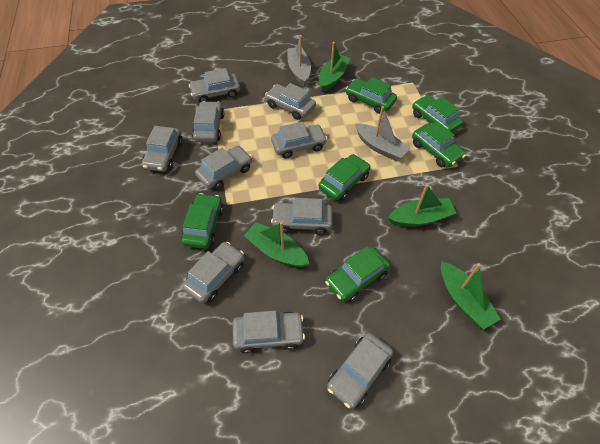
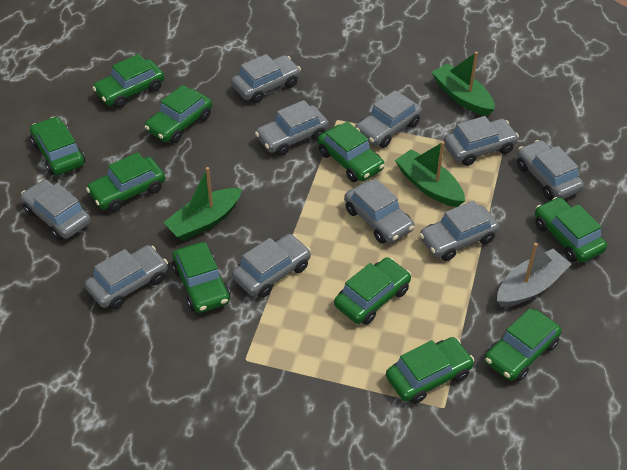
green boat: 4 -> 3
green car: 6 -> 10
grey boat: 2 -> 1

